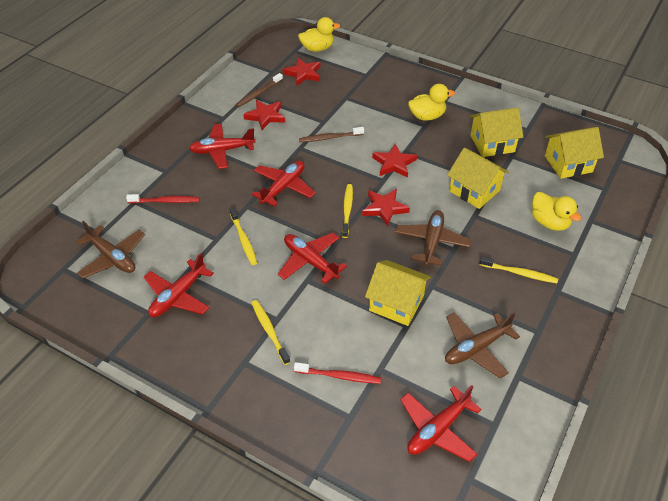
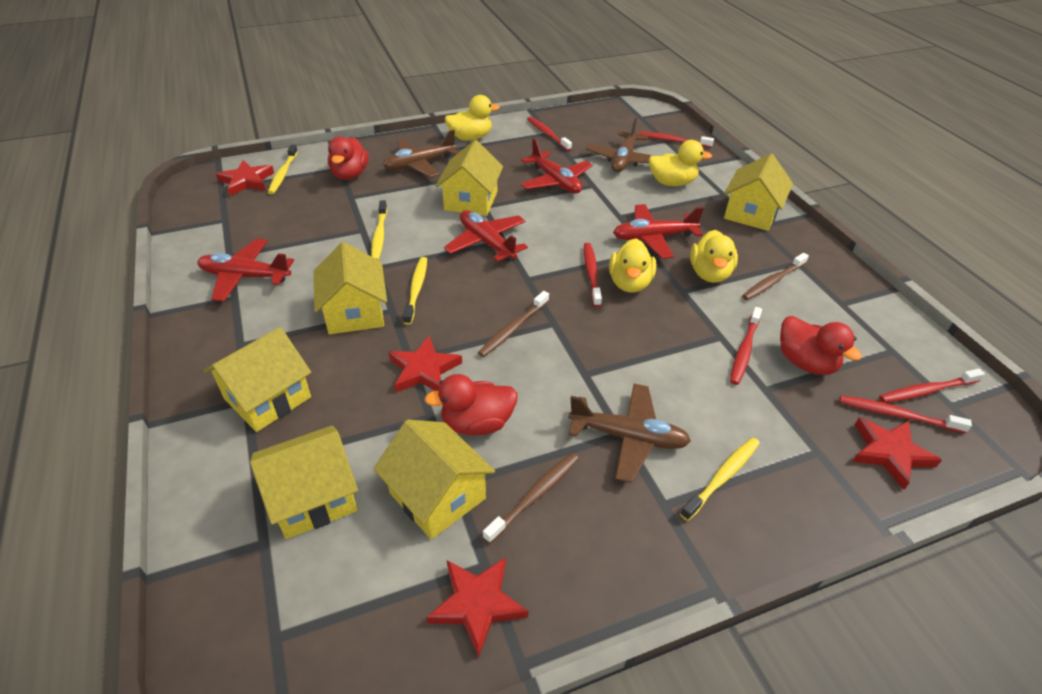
brown toothbrush: 2 -> 3
red duck: 0 -> 3
red plane: 5 -> 4
red toothbrush: 2 -> 6
yellow duck: 3 -> 4
yellow house: 4 -> 6

